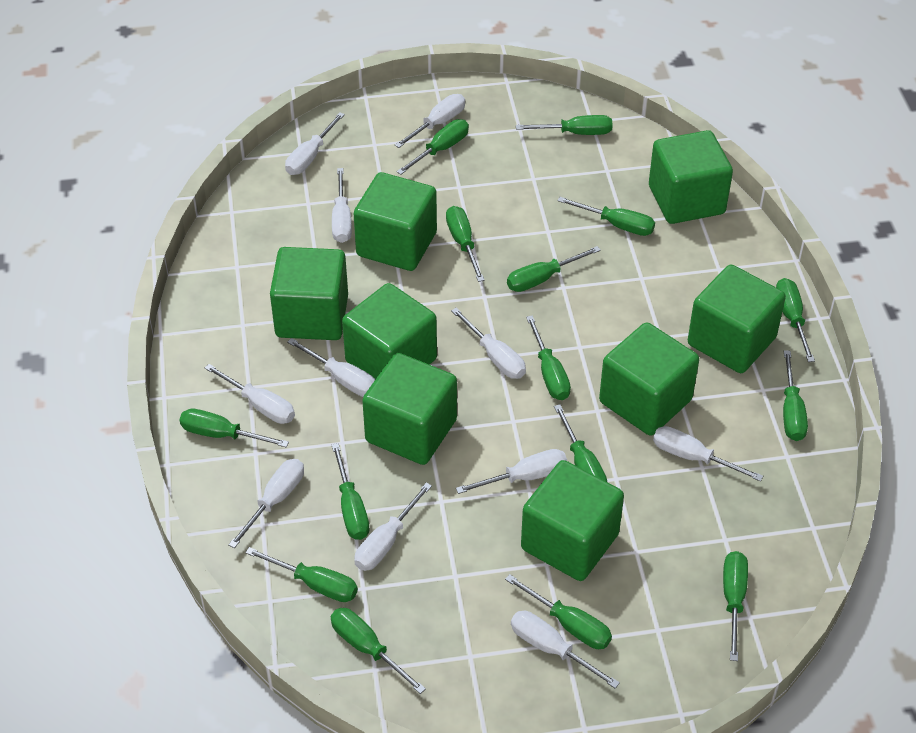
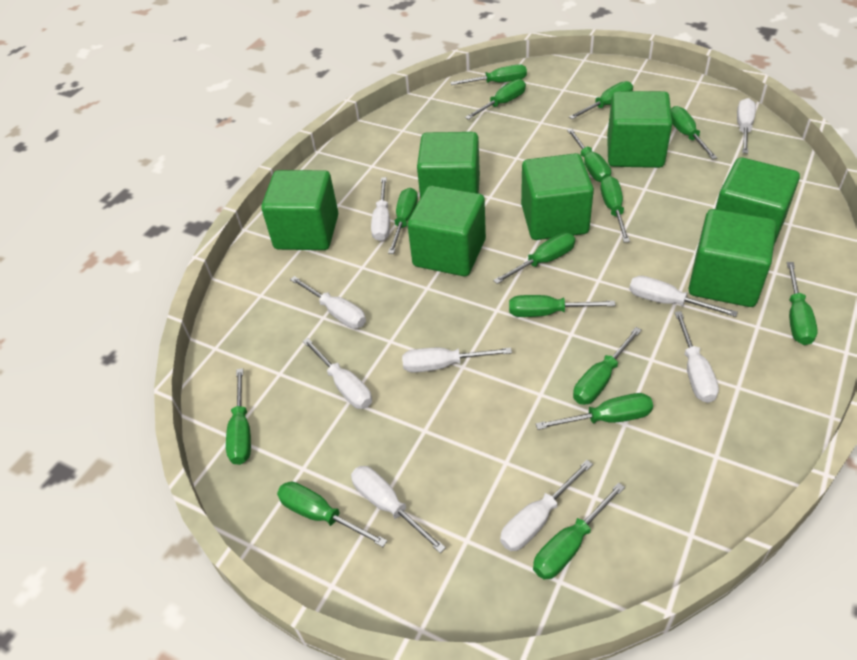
green cube: 8 -> 7
white screwdriver: 11 -> 9

